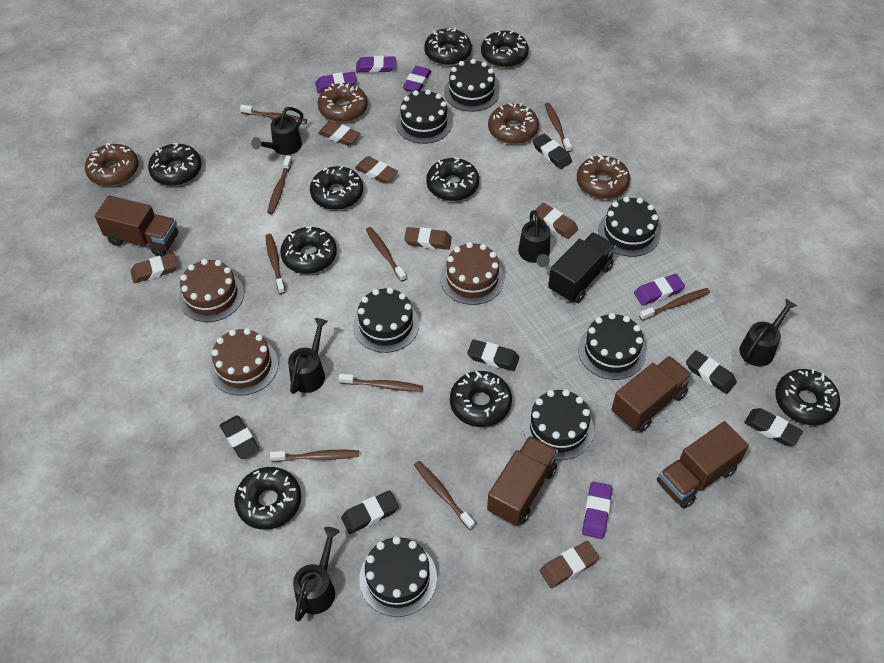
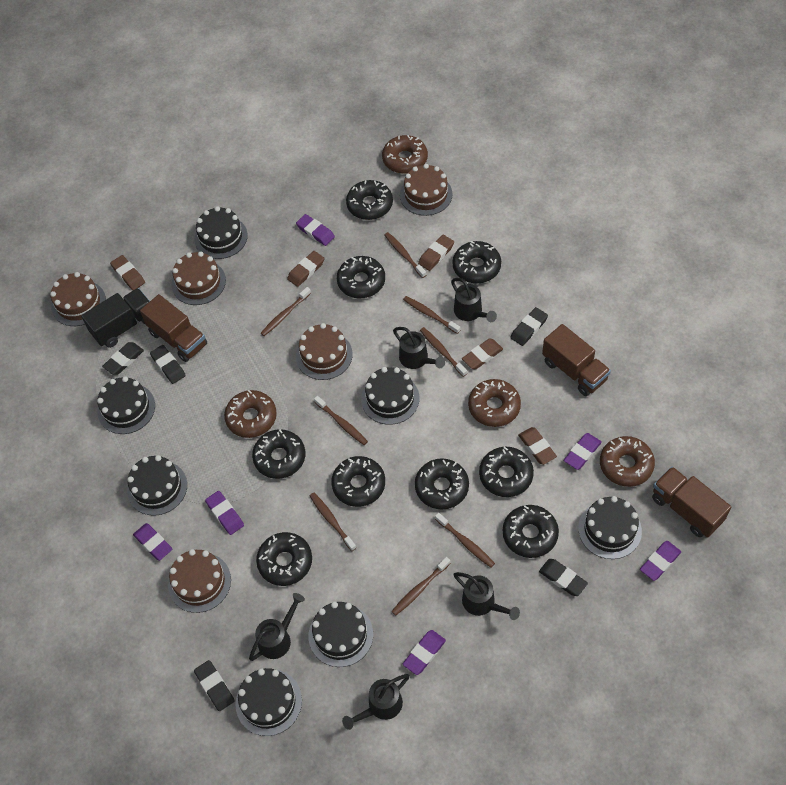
black eraser: 6 -> 5
brown cake: 3 -> 5
brown eraser: 6 -> 5
brown toothbrush: 9 -> 8
brown truck: 4 -> 3
purple eraser: 5 -> 6

